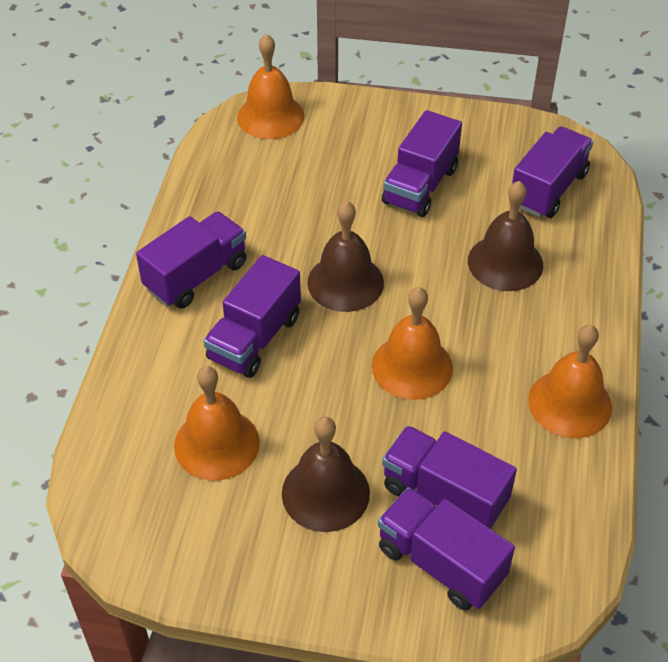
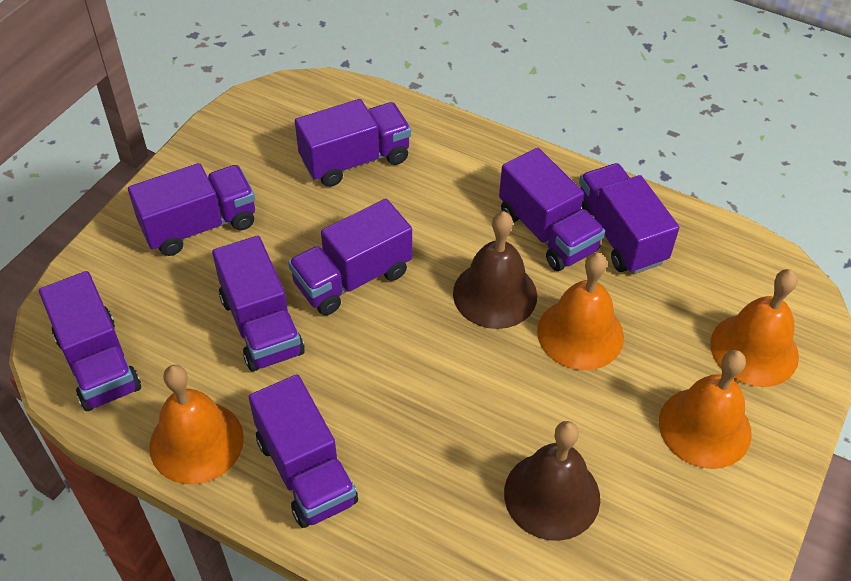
brown bell: 3 -> 2
purple truck: 6 -> 8

